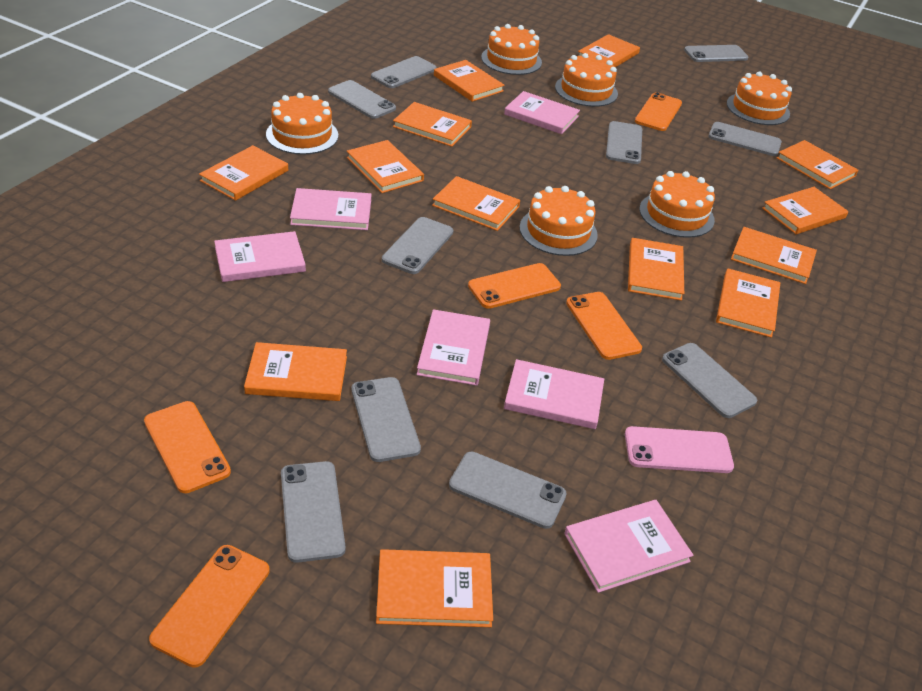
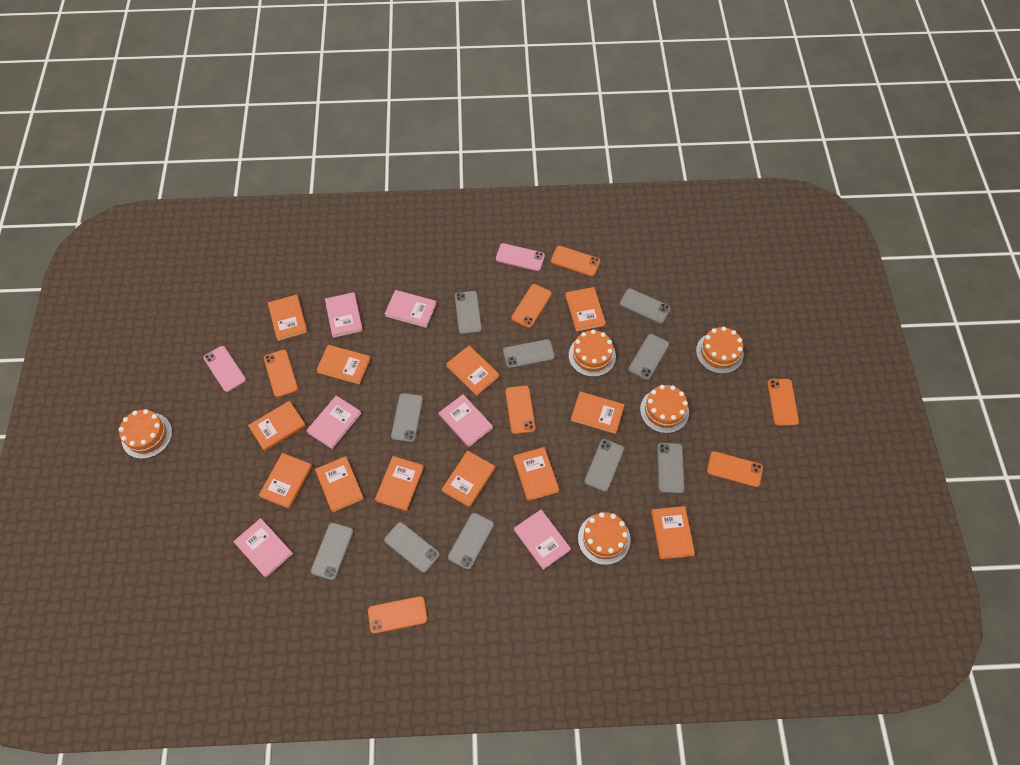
orange book: 13 -> 12
orange cake: 6 -> 5
orange phone: 5 -> 7
pink phone: 1 -> 2

